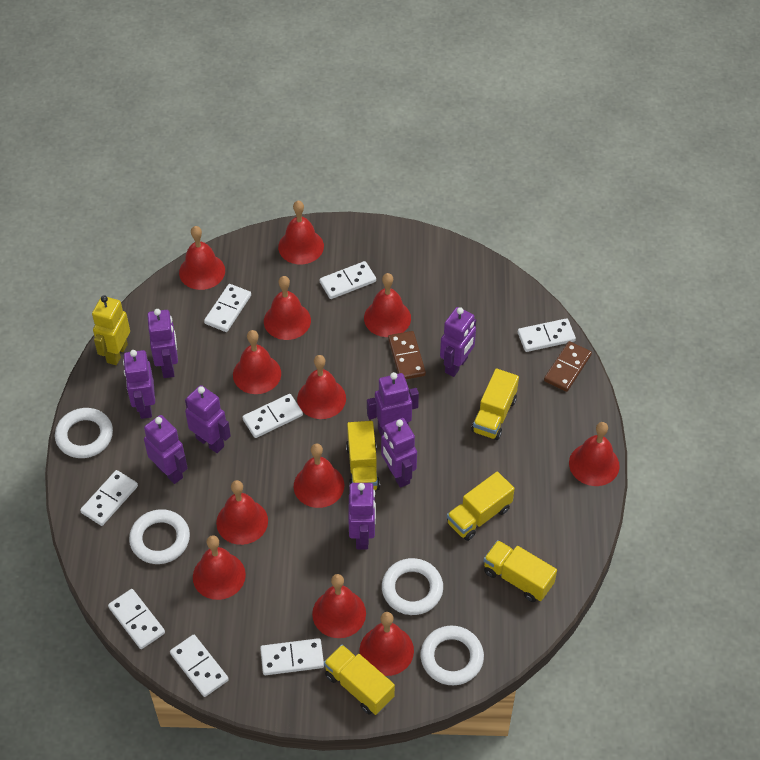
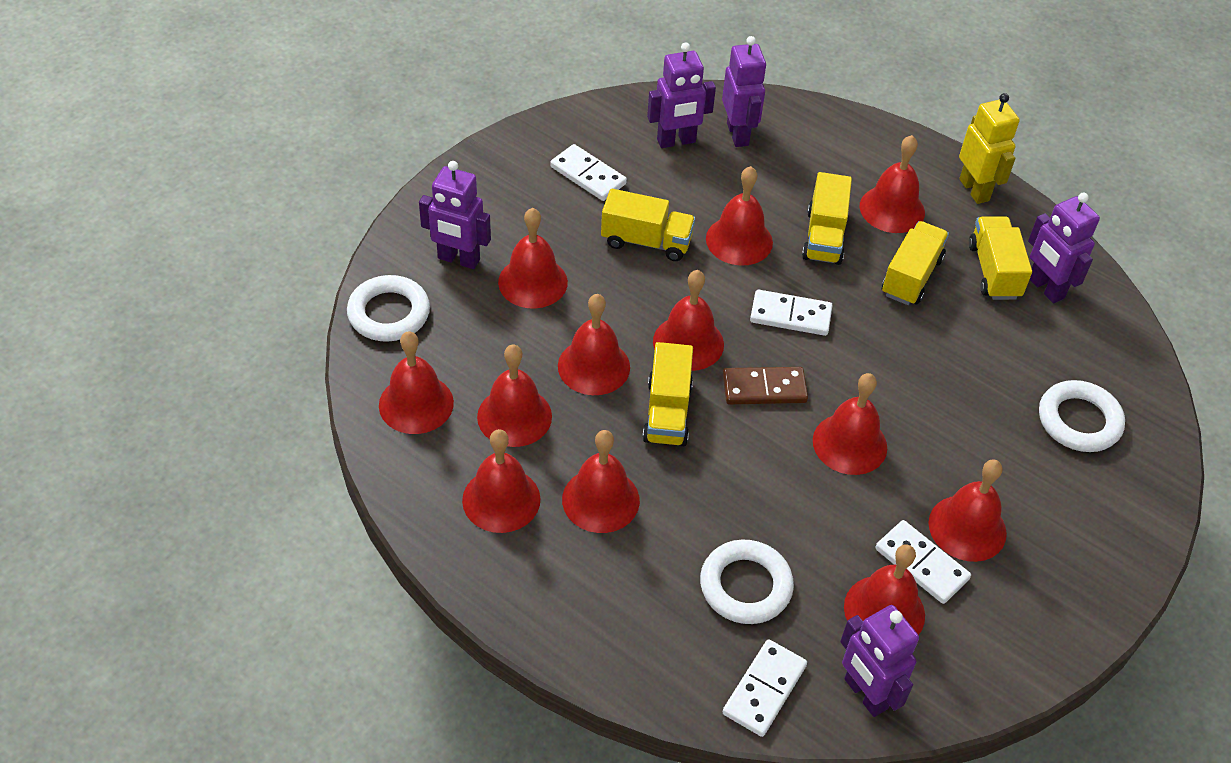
brown domino: 2 -> 1
purple robot: 8 -> 5
white domino: 8 -> 4
white ring: 4 -> 3

